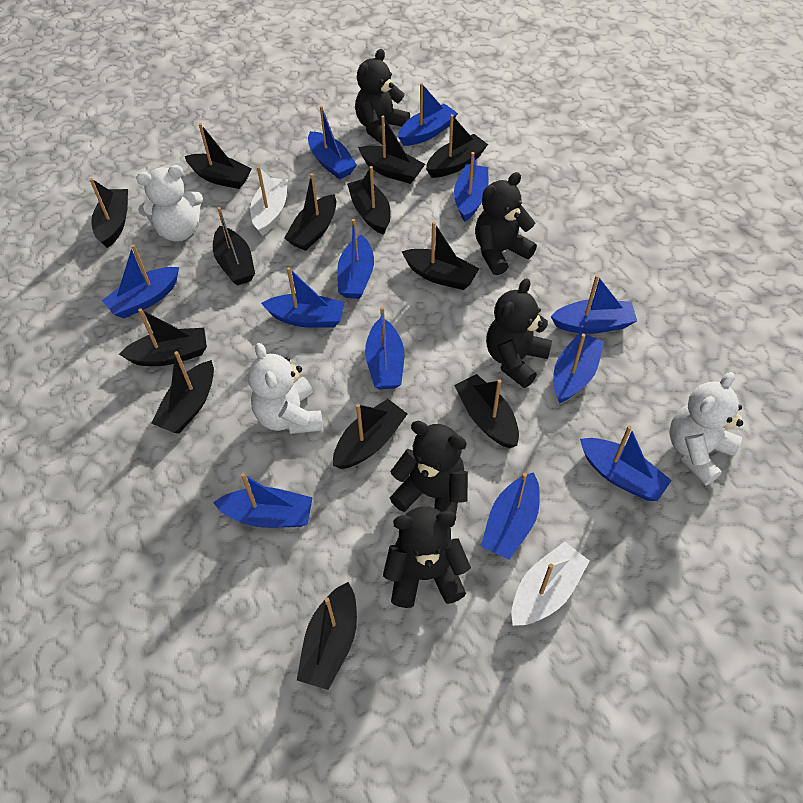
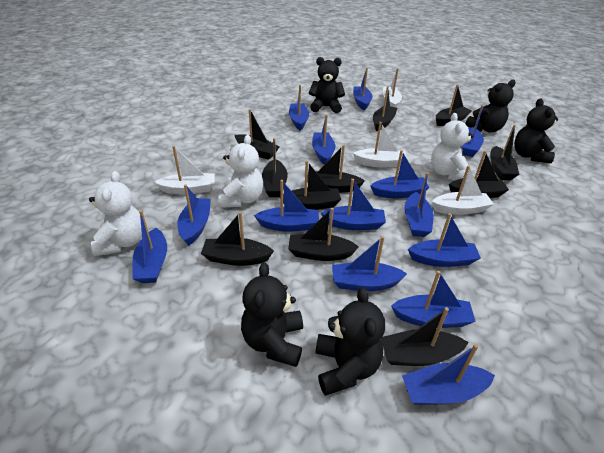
black boat: 13 -> 11
blue boat: 12 -> 14
white boat: 2 -> 4

